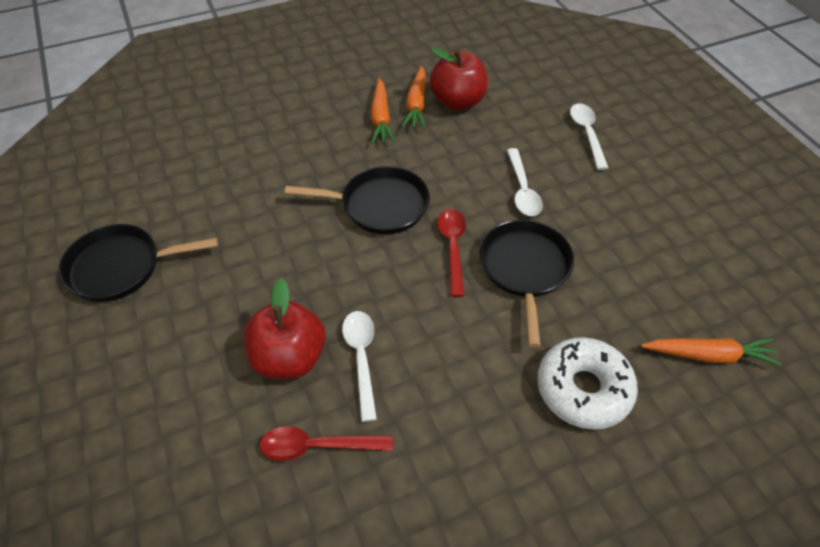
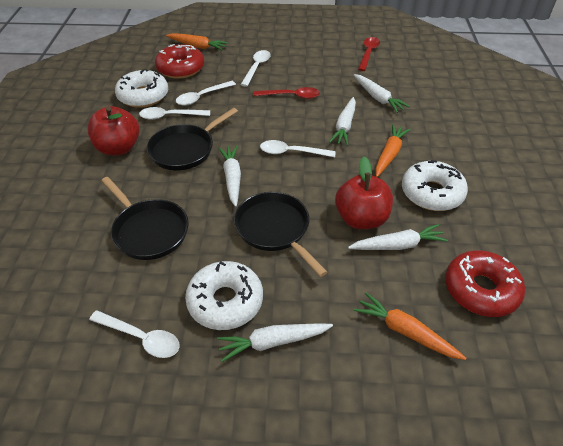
red donut: 0 -> 2
white carrot: 0 -> 5
white donut: 1 -> 3
white spoon: 3 -> 5

